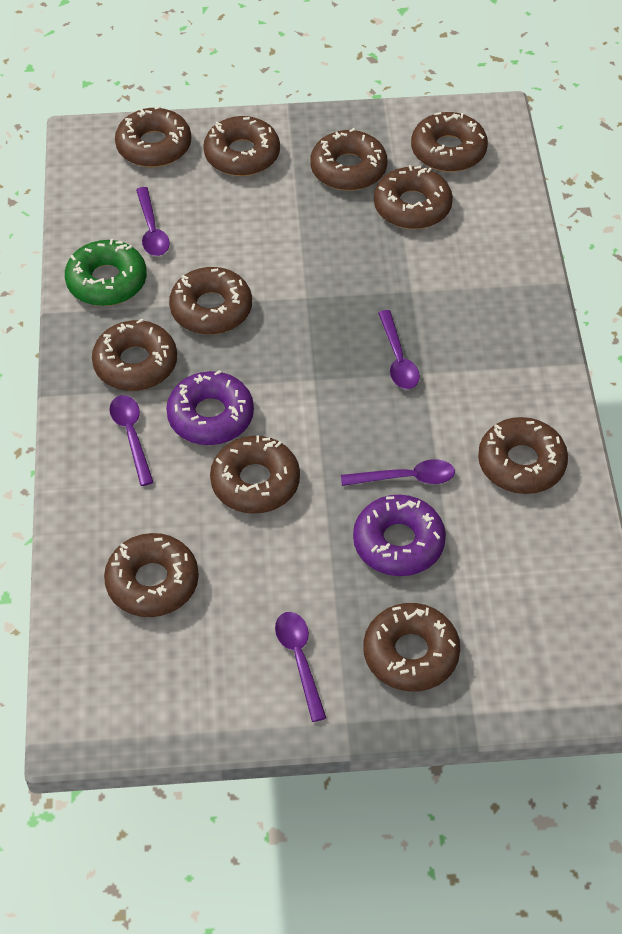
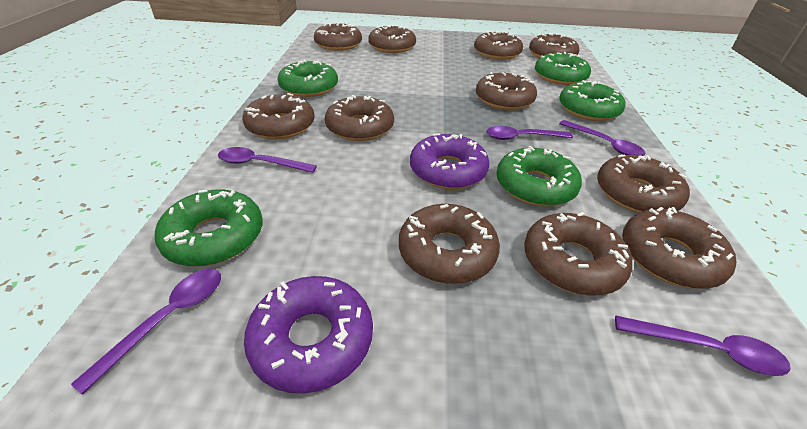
green donut: 1 -> 5

